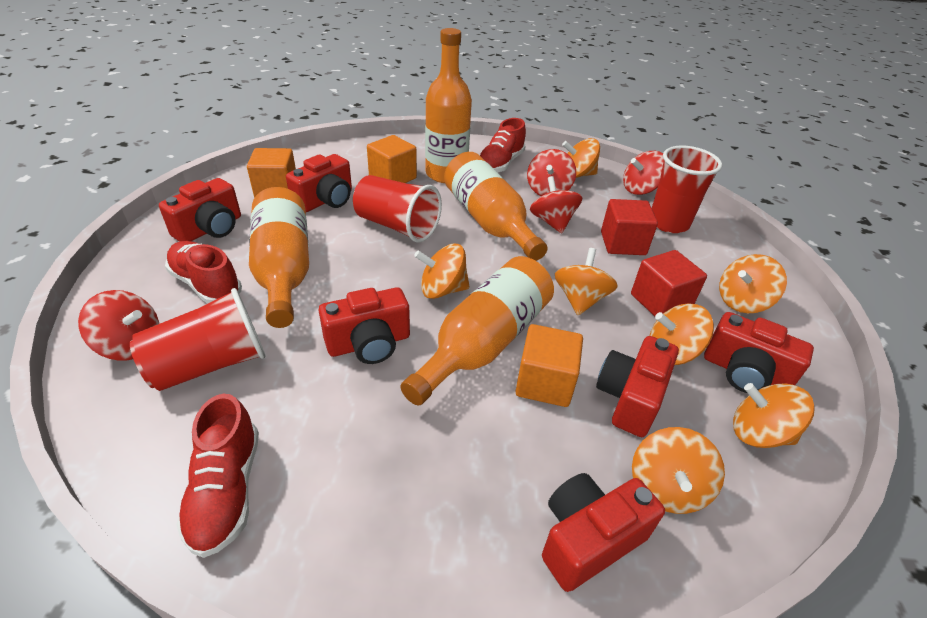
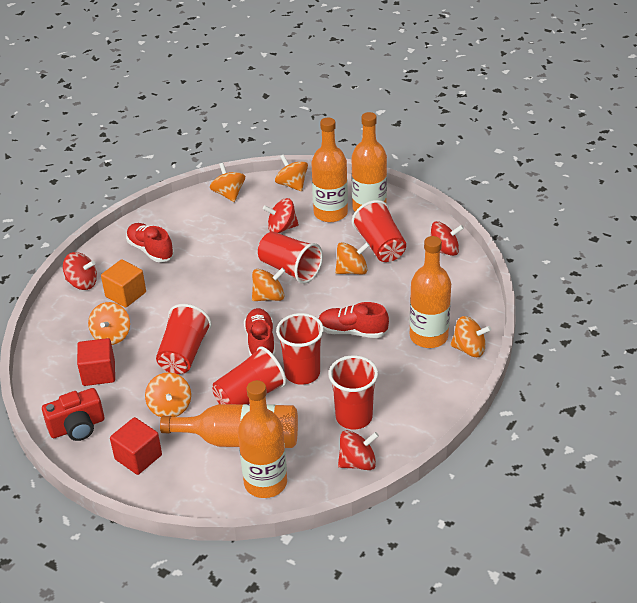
orange bottle: 4 -> 5
orange cube: 3 -> 1
red camera: 6 -> 1
red cup: 3 -> 6

